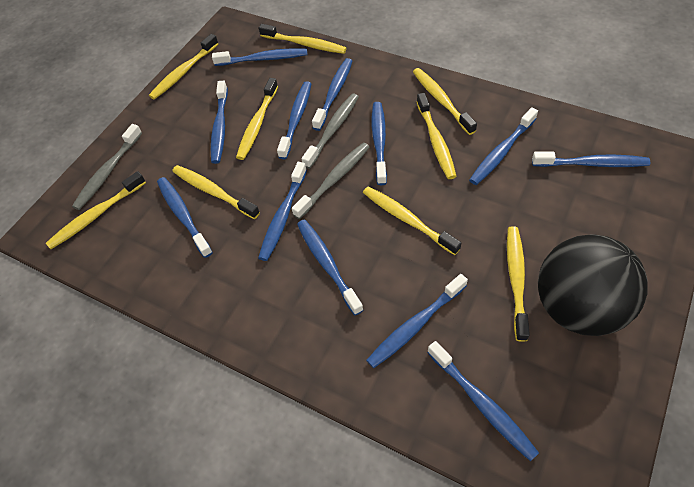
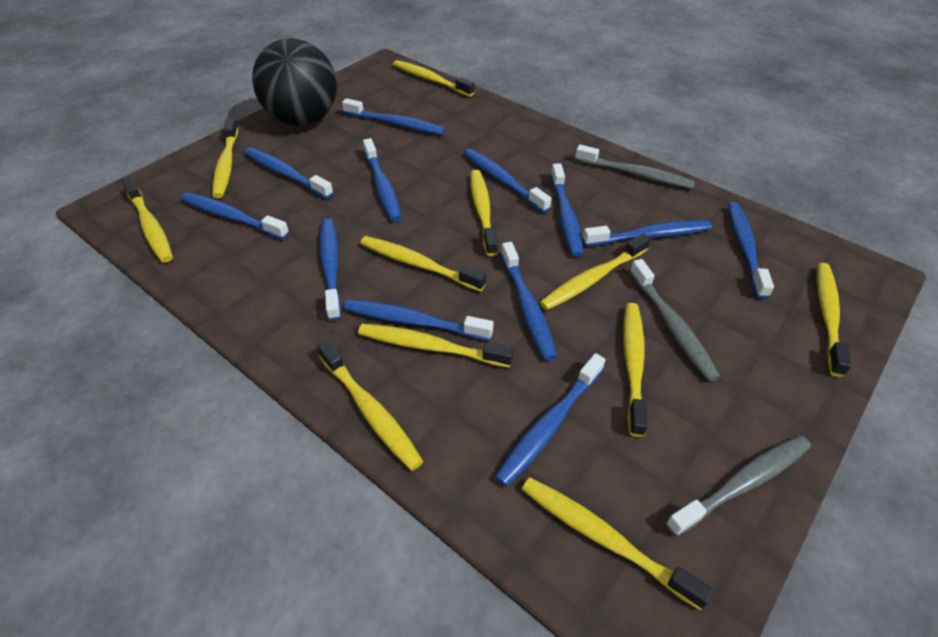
yellow toothbrush: 9 -> 11

